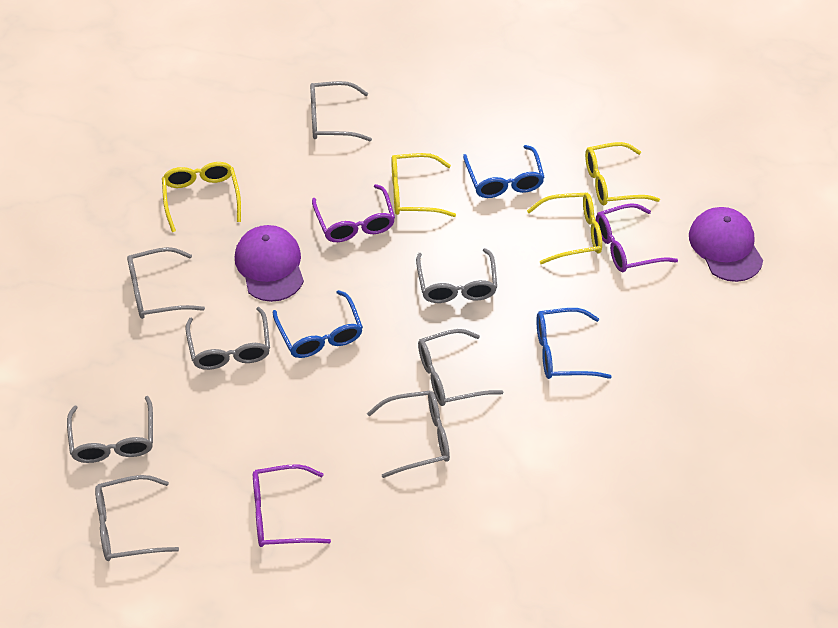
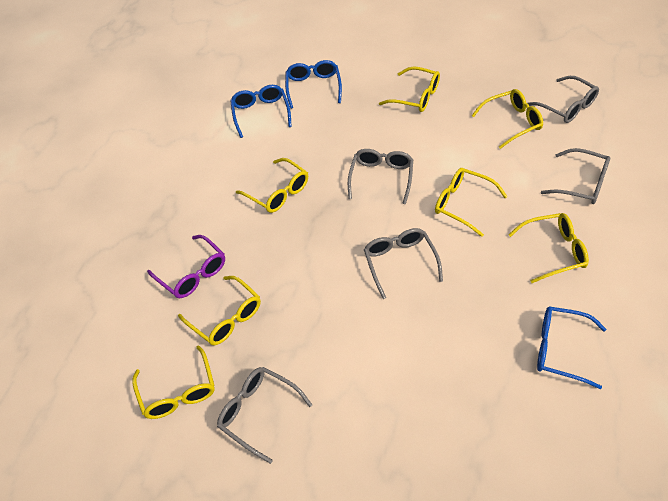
grey glasses: 8 -> 5
purple cap: 2 -> 0
purple glasses: 3 -> 1
yellow glasses: 4 -> 7

